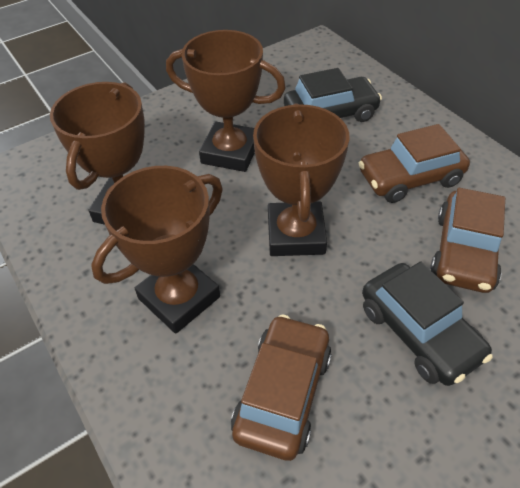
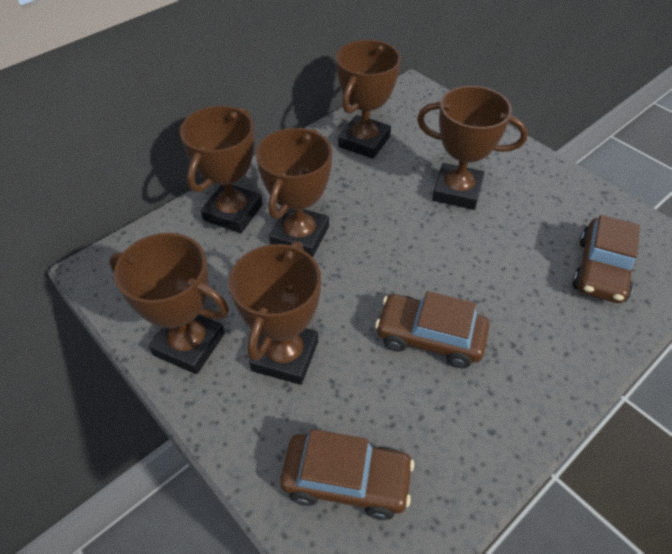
black car: 2 -> 0
brown trophy: 4 -> 6

